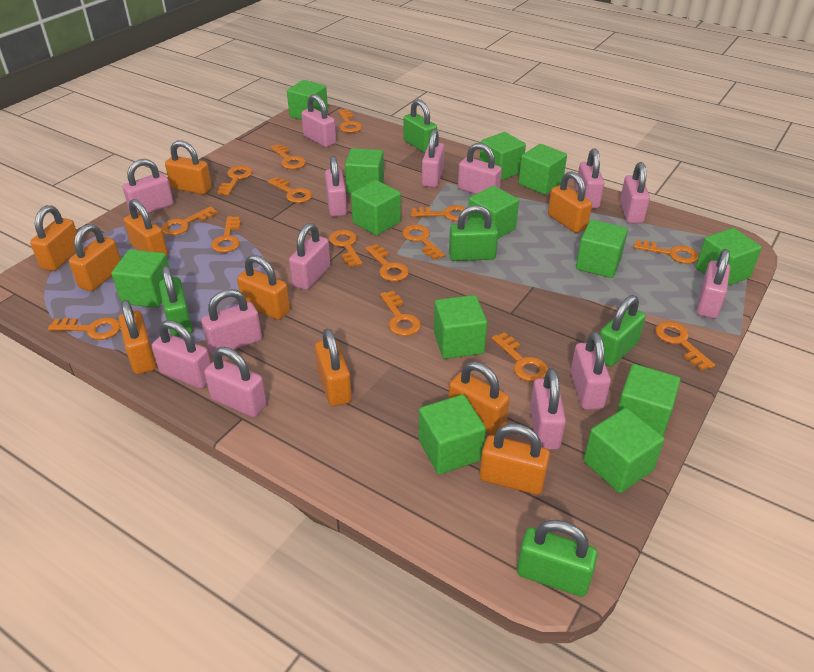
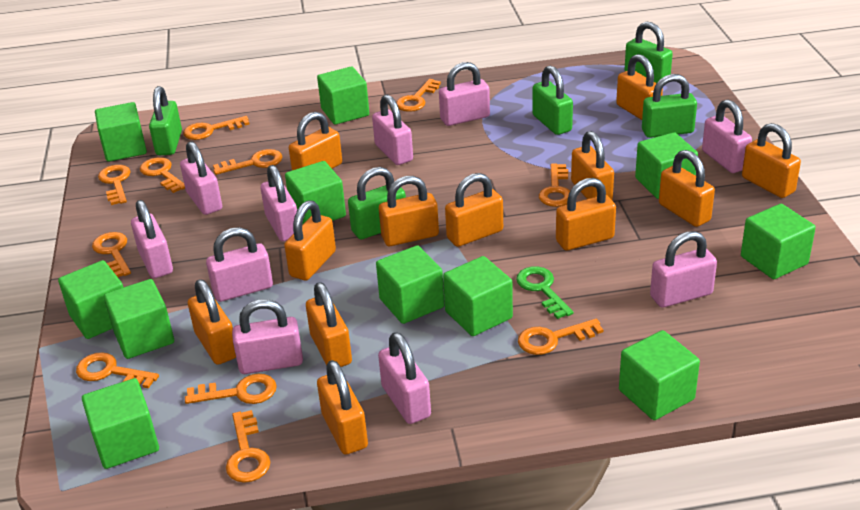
green cube: 13 -> 11
green key: 0 -> 1
orange key: 15 -> 11
orange padlock: 10 -> 12
pink padlock: 14 -> 10

